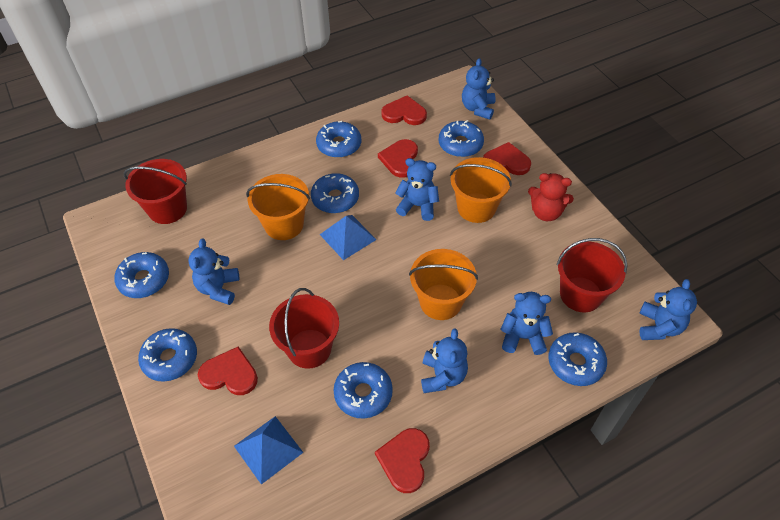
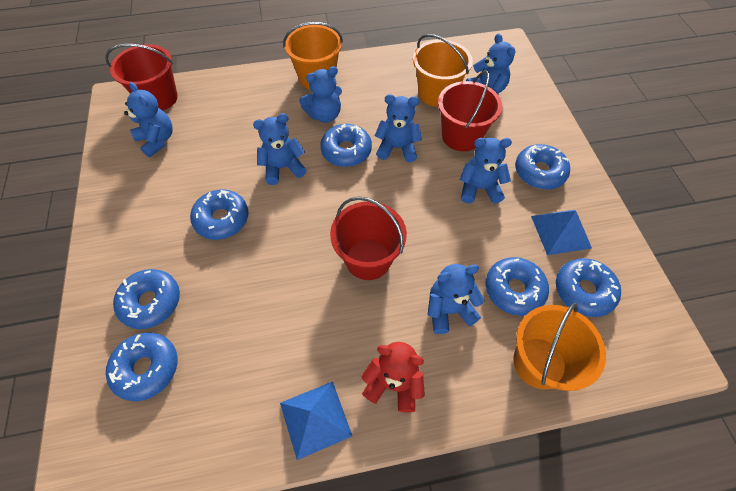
blue teddy bear: 6 -> 7
red heart: 5 -> 0

